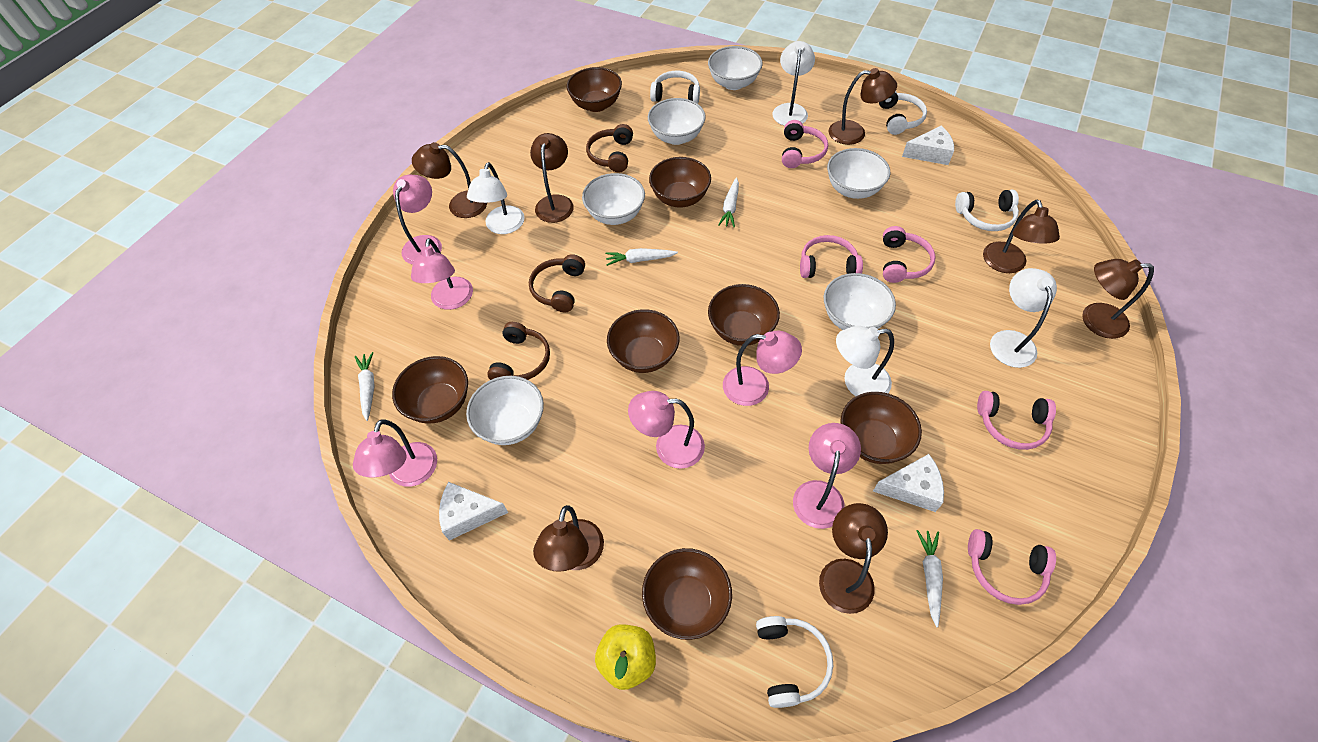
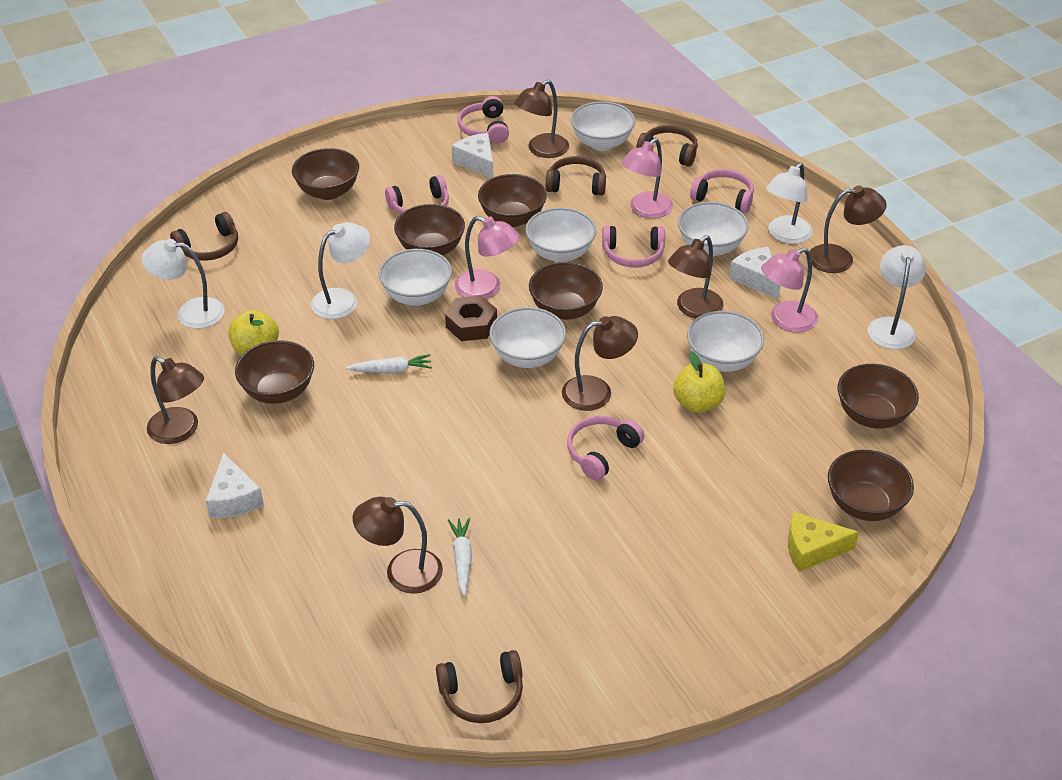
brown headphones: 3 -> 4
brown lamp: 7 -> 6
brown nut: 0 -> 1
pink lamp: 6 -> 3
white carrot: 4 -> 2
white headphones: 4 -> 0
yellow apple: 1 -> 2
yellow cheese: 0 -> 1

